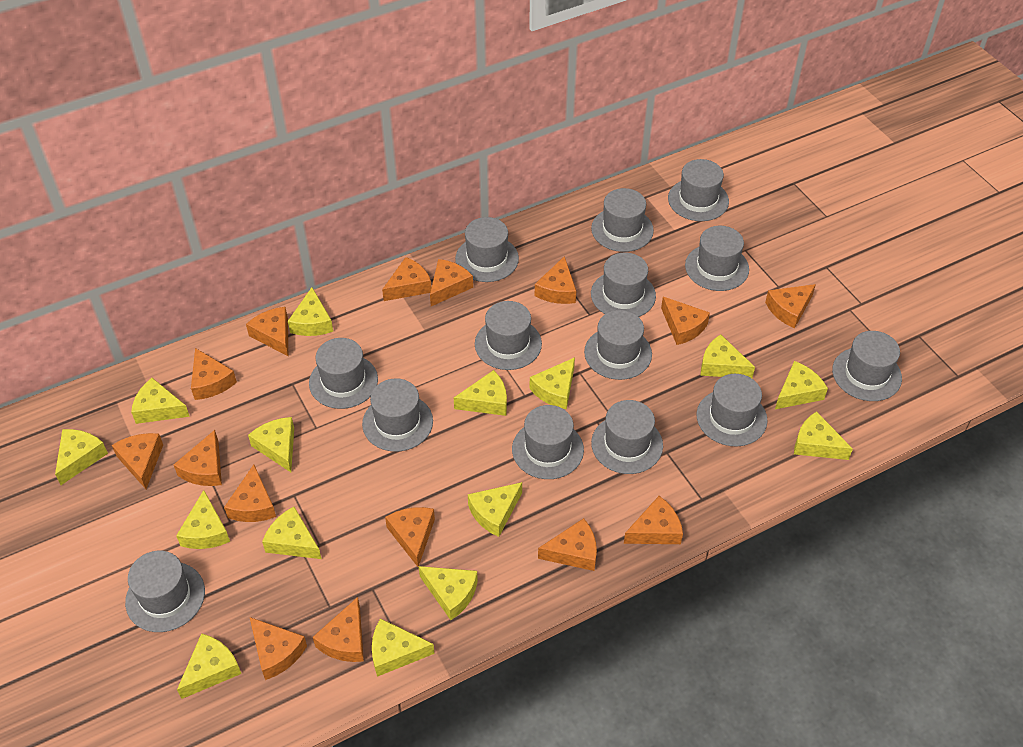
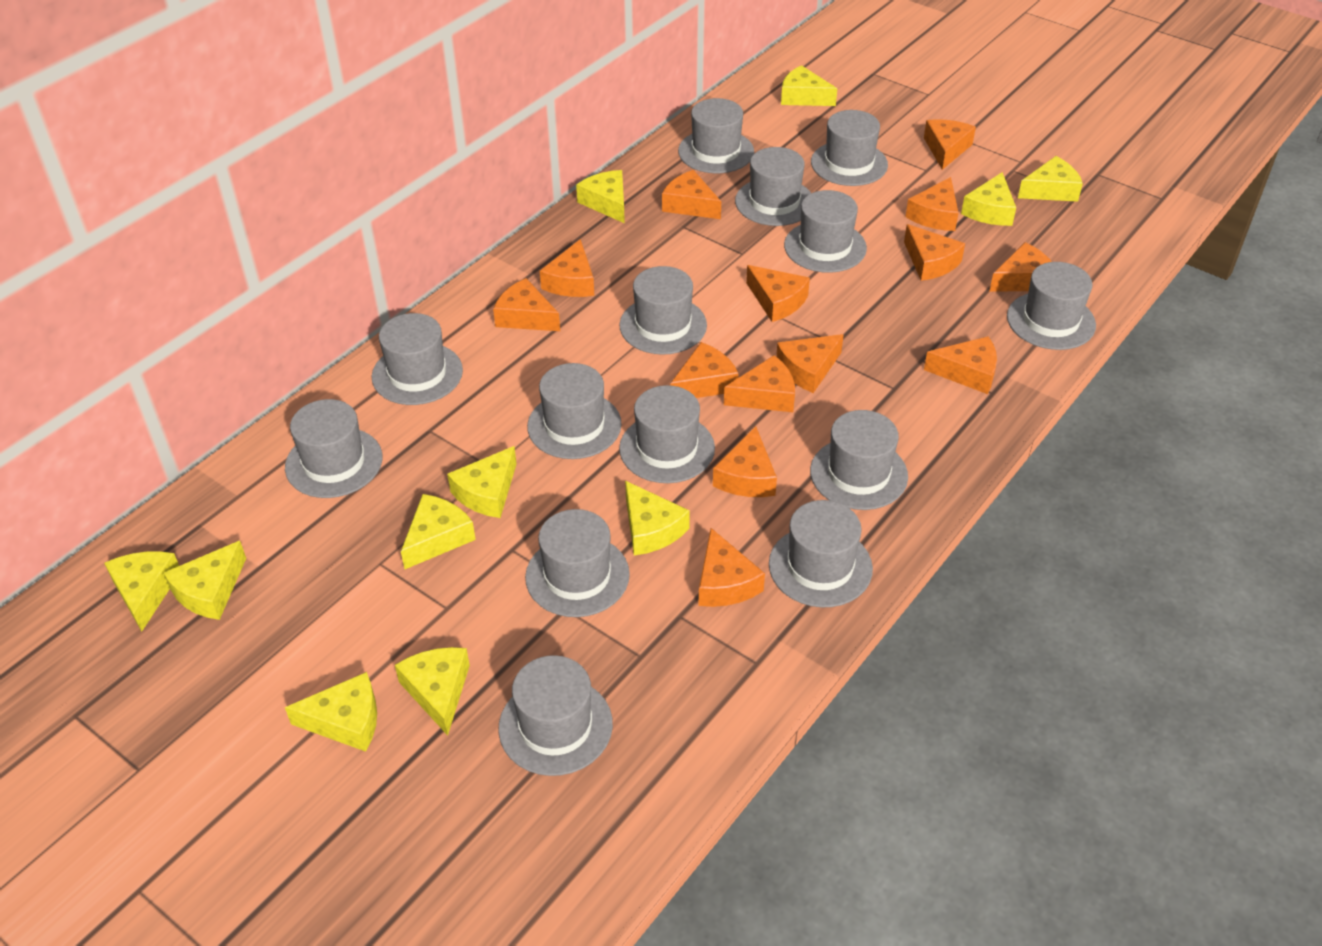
orange cheese: 15 -> 14
yellow cheese: 15 -> 11

